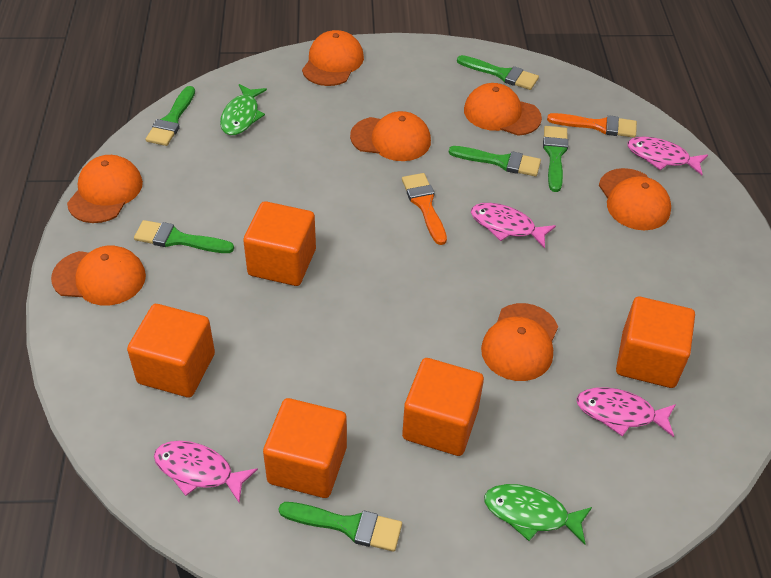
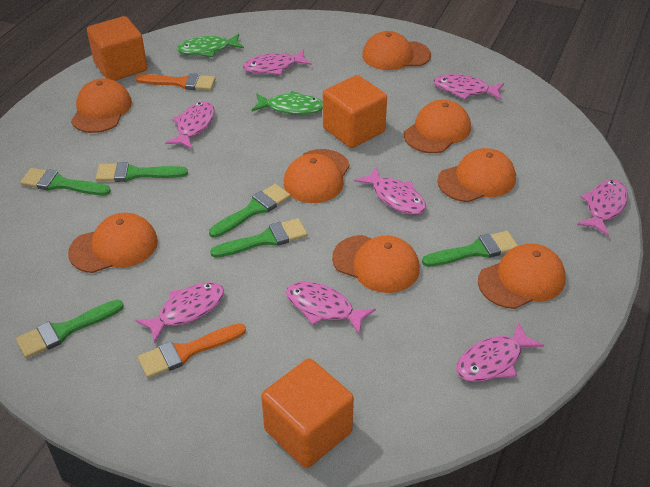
orange cap: 7 -> 8
orange cube: 5 -> 3
pink fish: 4 -> 8

